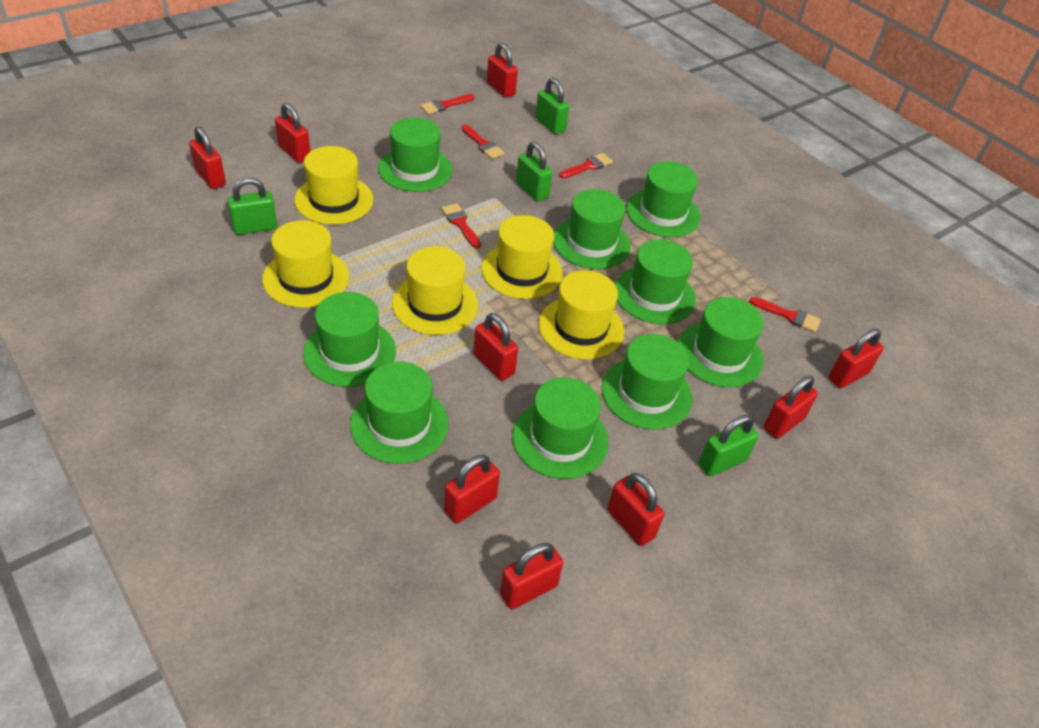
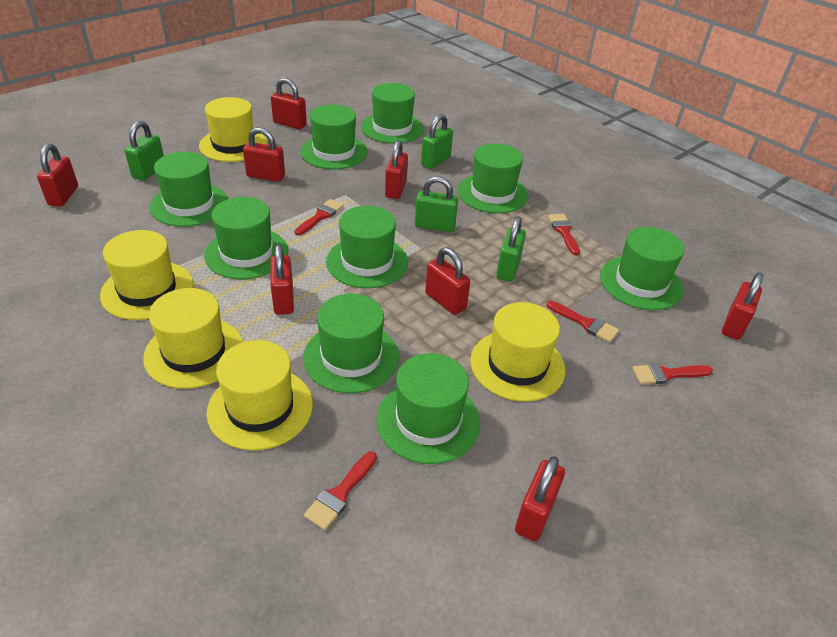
red padlock: 9 -> 8

